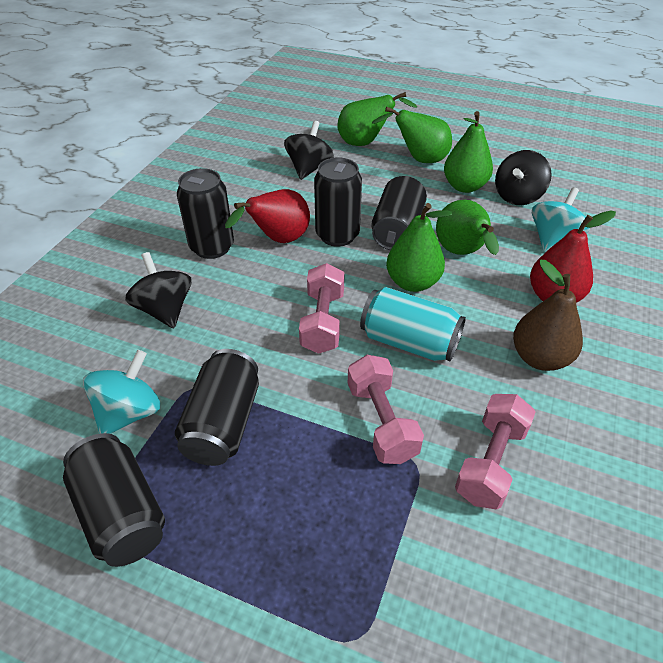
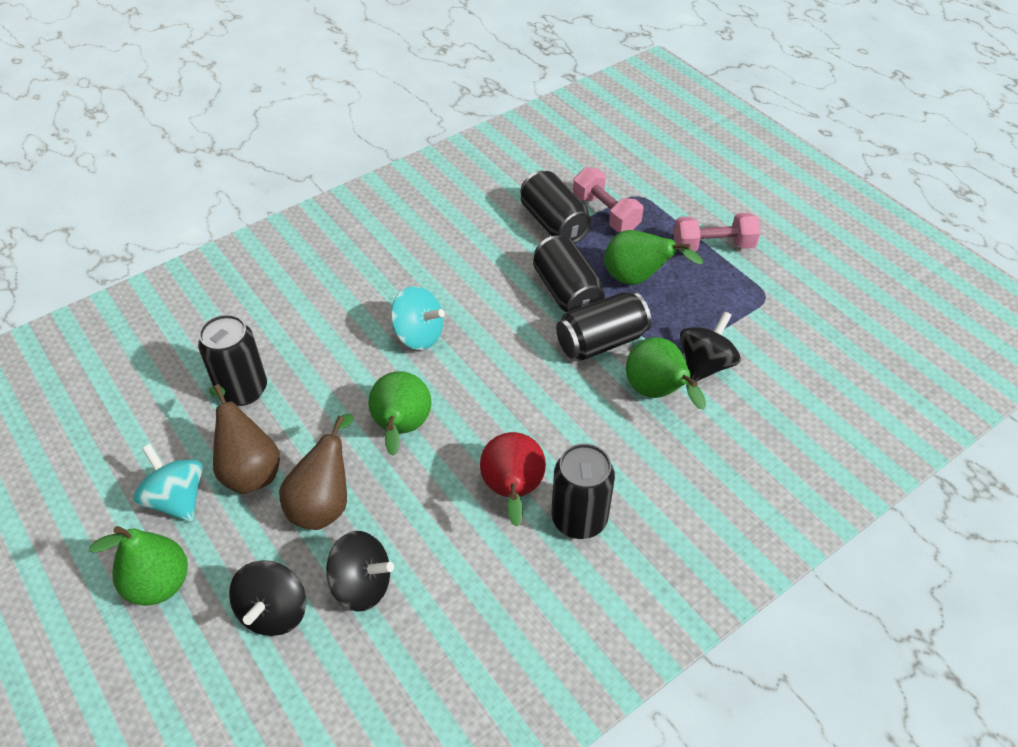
brown pear: 1 -> 2
green pear: 5 -> 4
pink dumbbell: 3 -> 2
red pear: 2 -> 1
turquoise can: 1 -> 0

